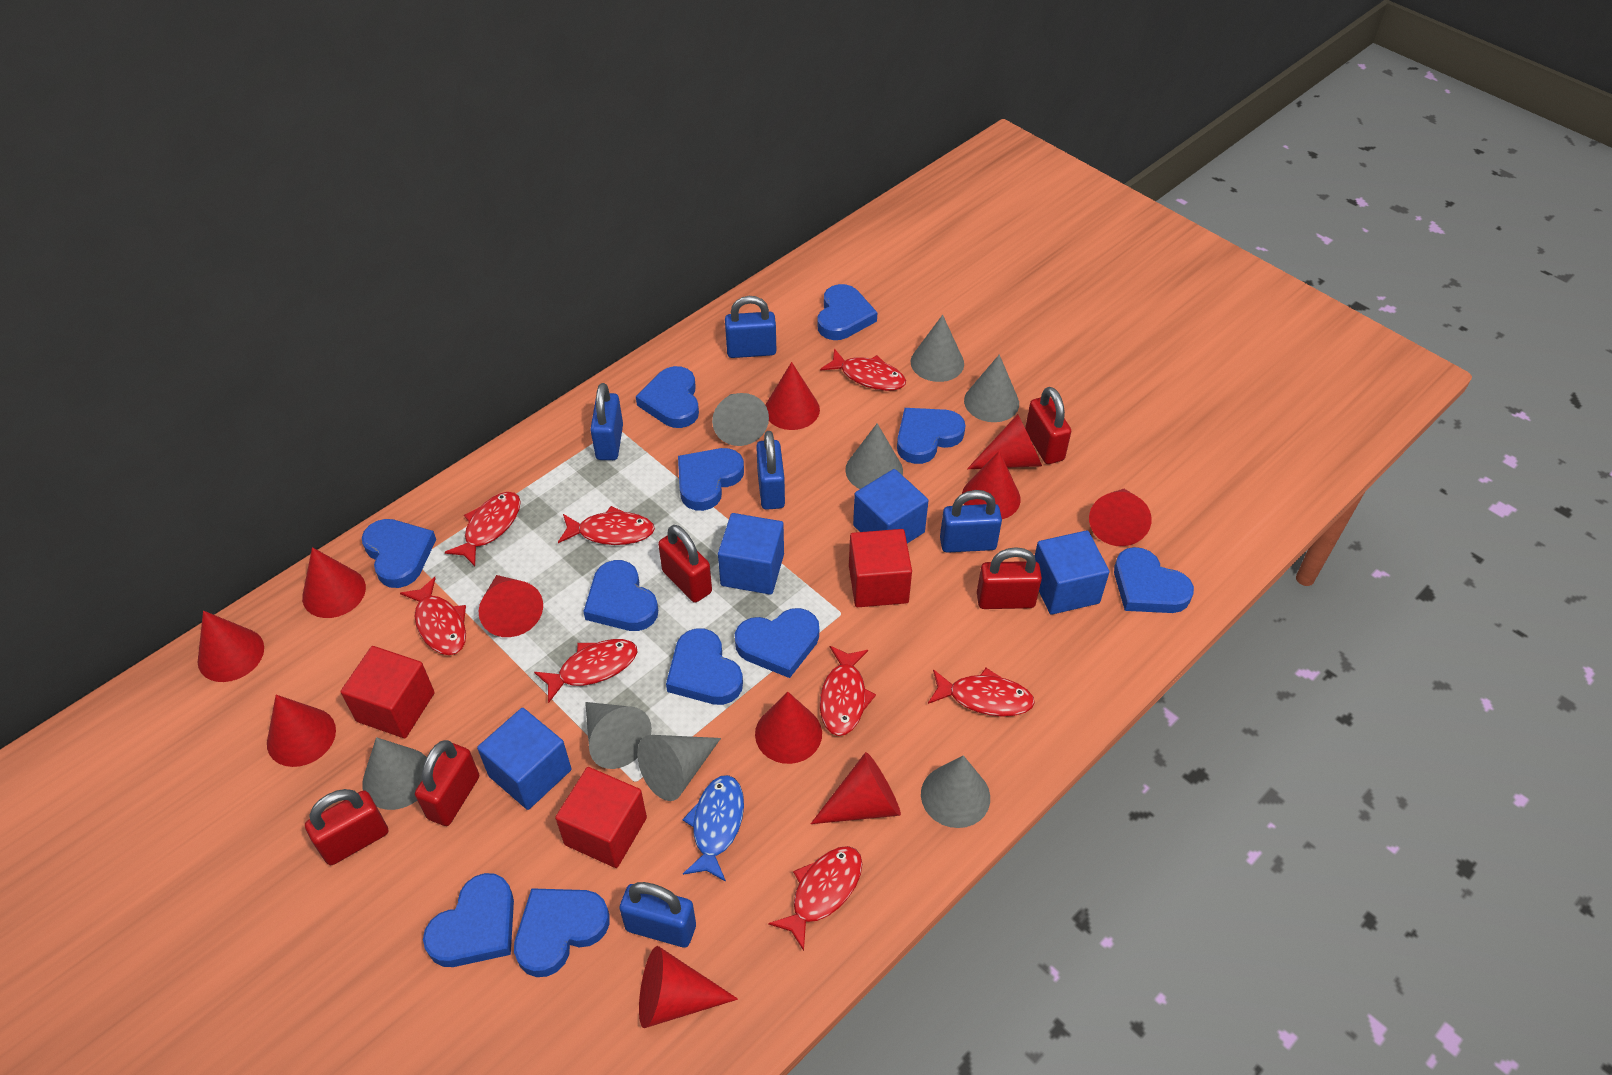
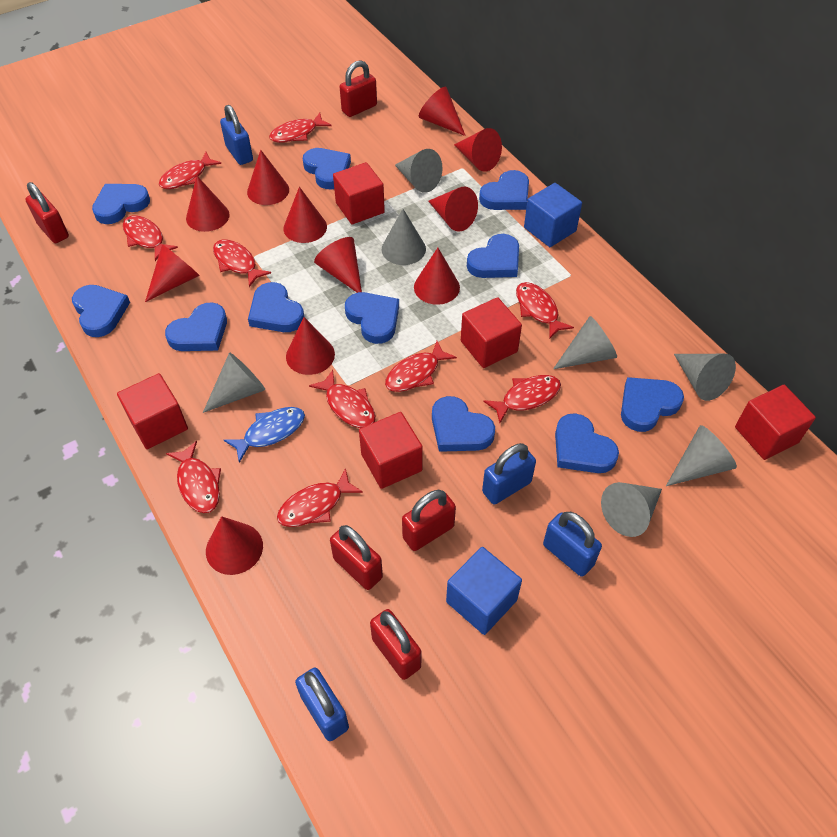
blue cube: 4 -> 2
blue padlock: 5 -> 4
grey cone: 8 -> 7
red cube: 3 -> 5
red fish: 8 -> 10

